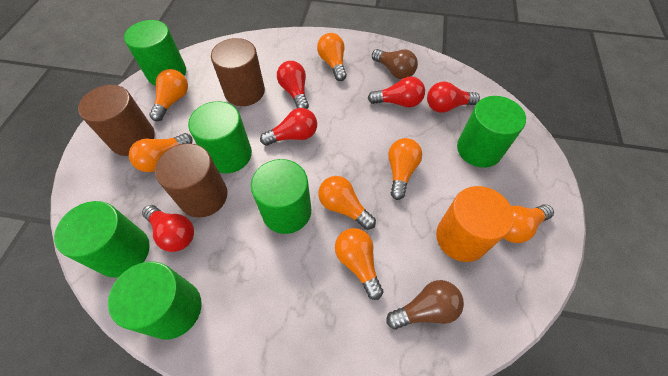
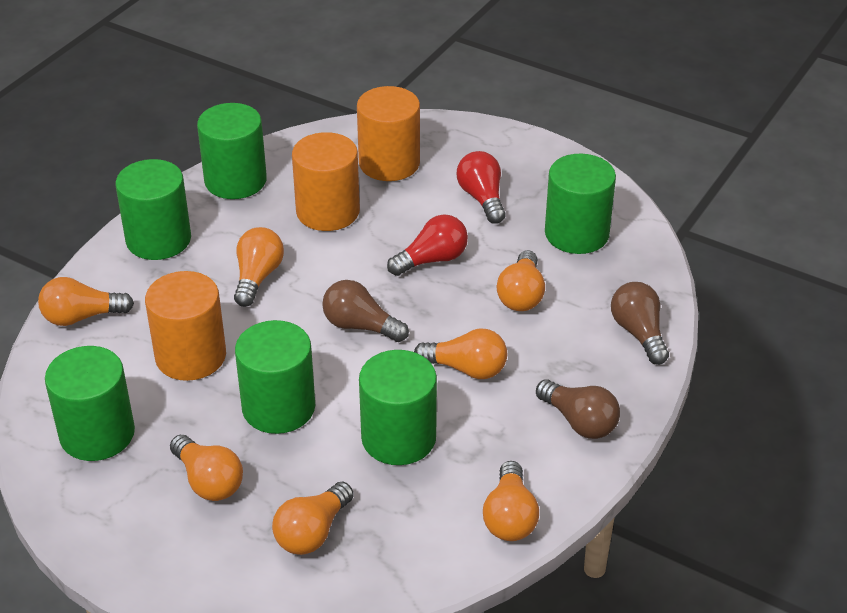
brown cylinder: 3 -> 0
brown light bulb: 2 -> 3
orange cylinder: 1 -> 3
red light bulb: 5 -> 2

